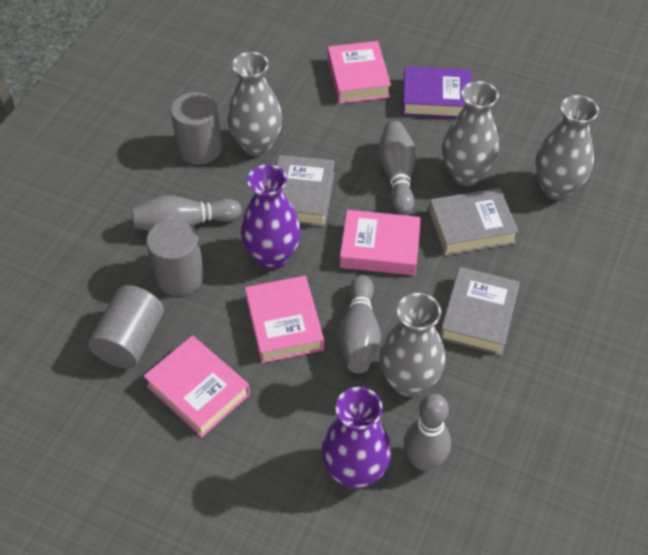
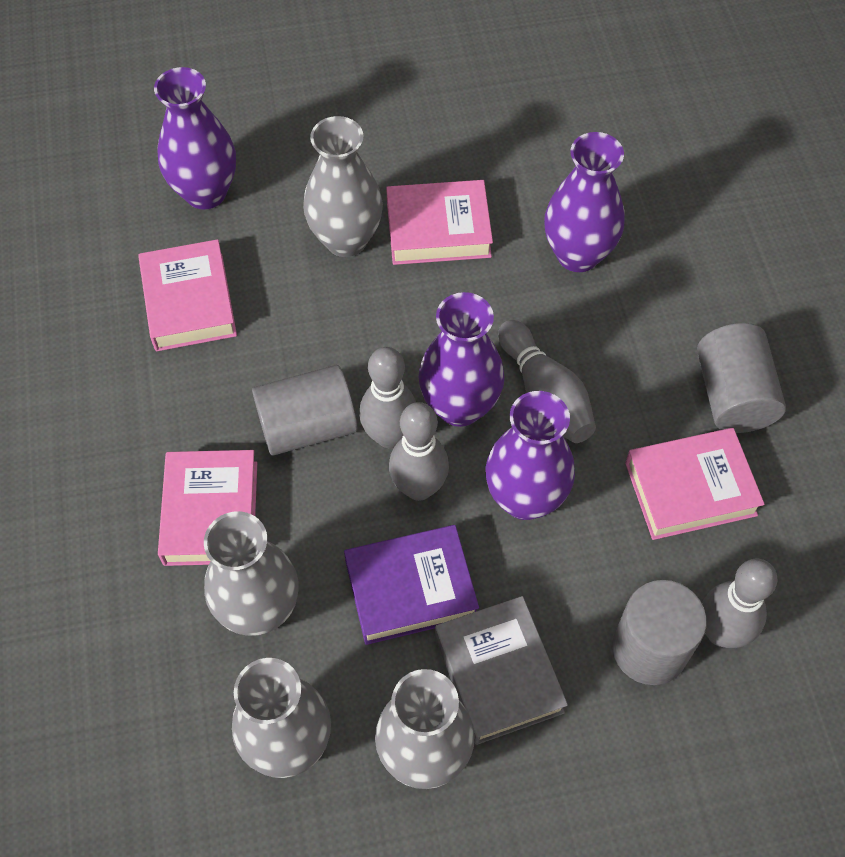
grey book: 3 -> 1
purple vase: 2 -> 4

